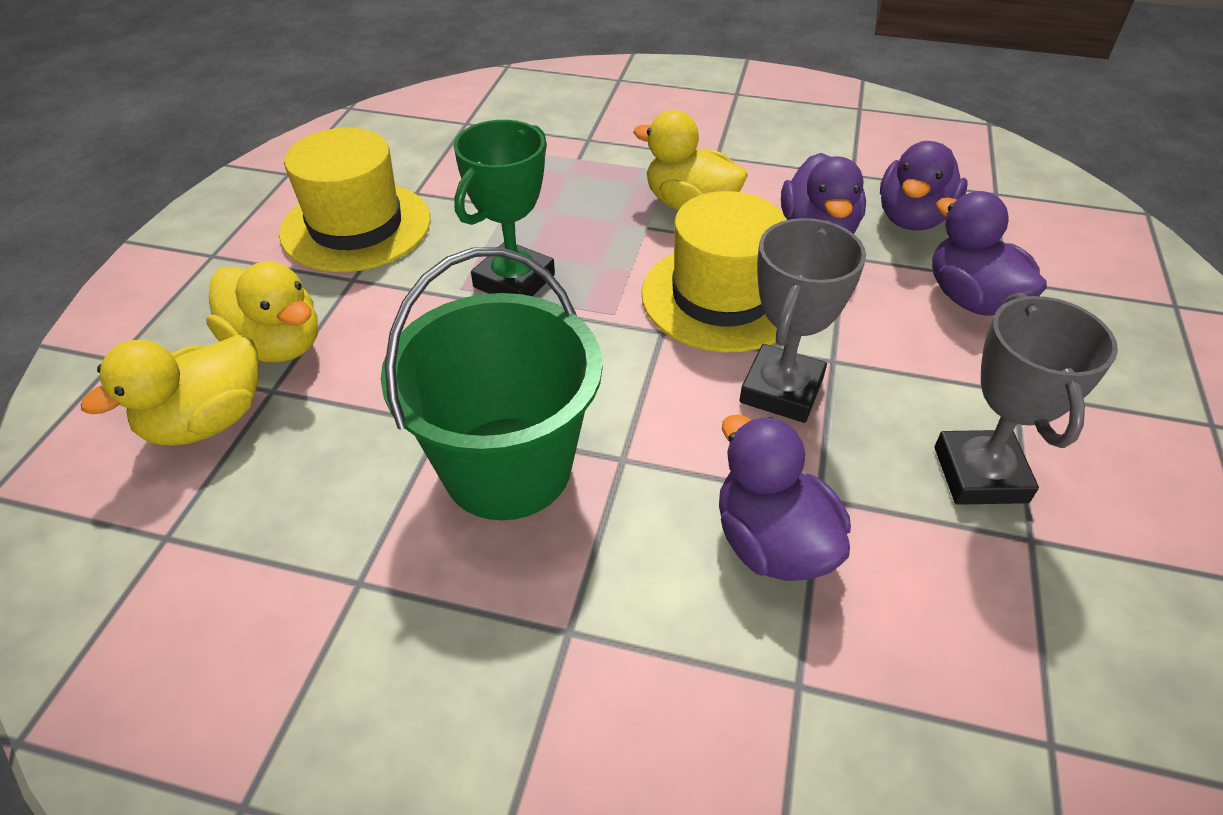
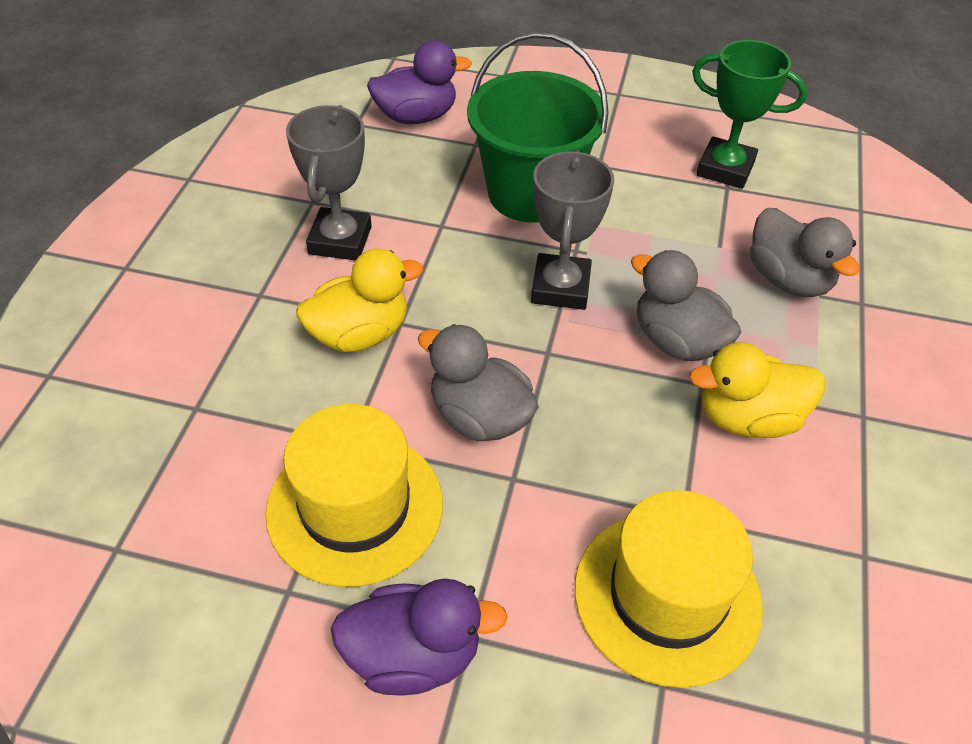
grey duck: 0 -> 3
purple duck: 4 -> 2
yellow duck: 3 -> 2

